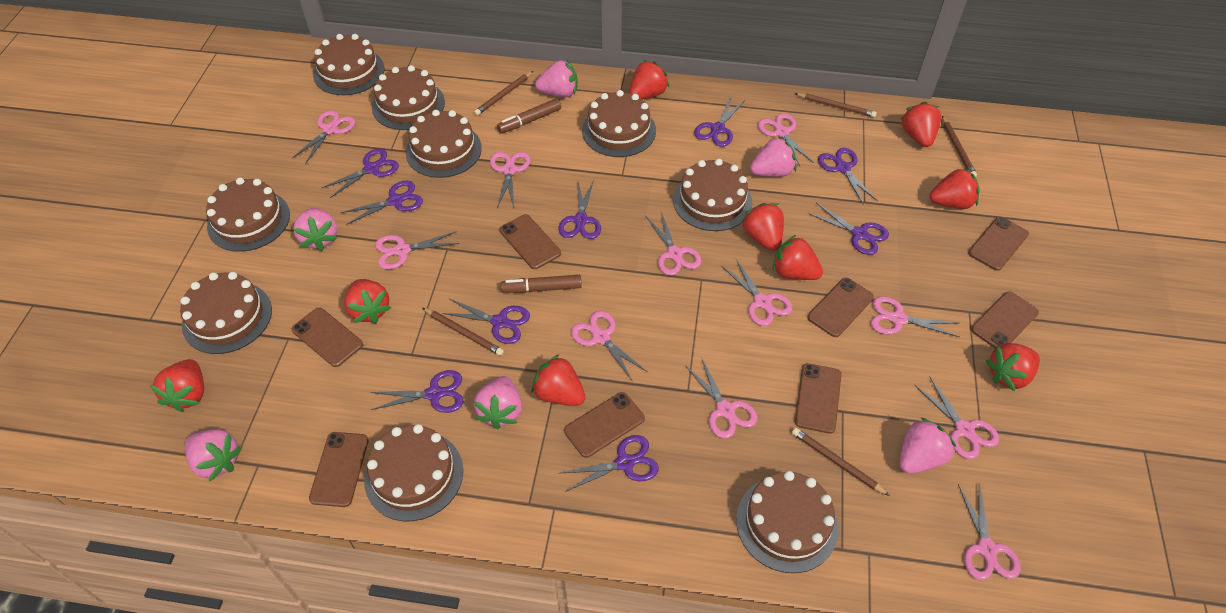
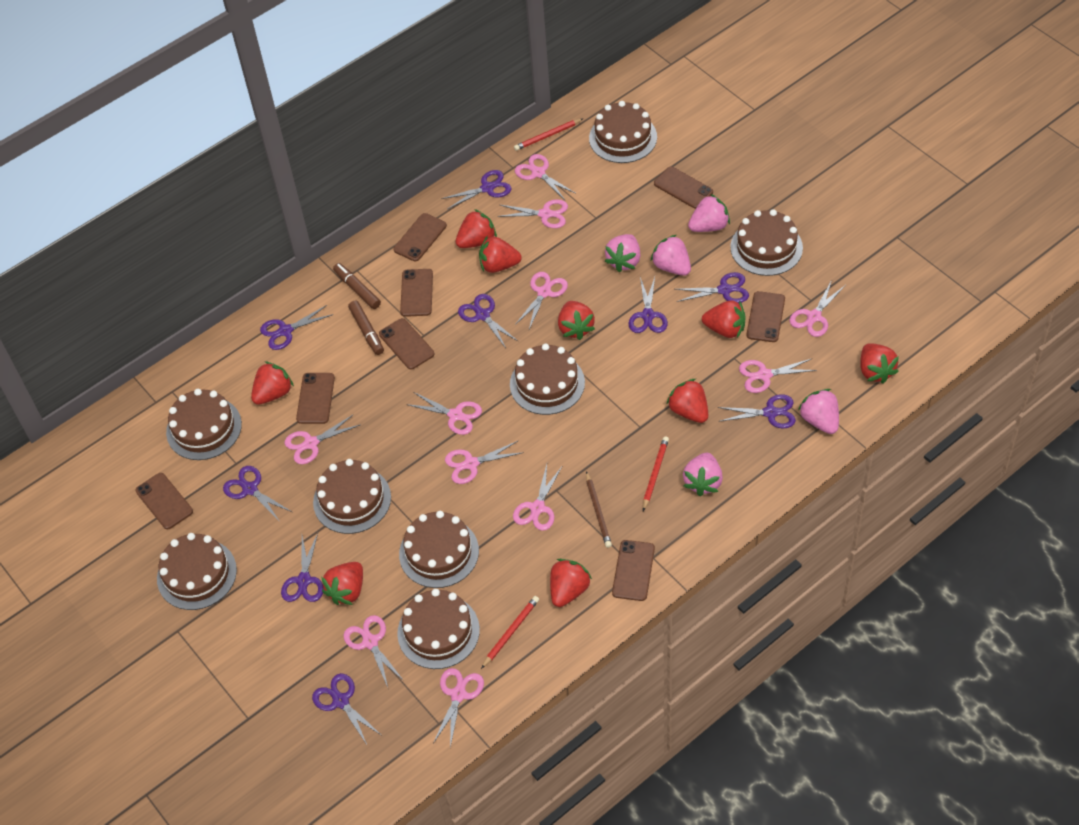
brown cake: 9 -> 8
brown pencil: 5 -> 1
pink strawberry: 6 -> 5
red pencil: 0 -> 3

